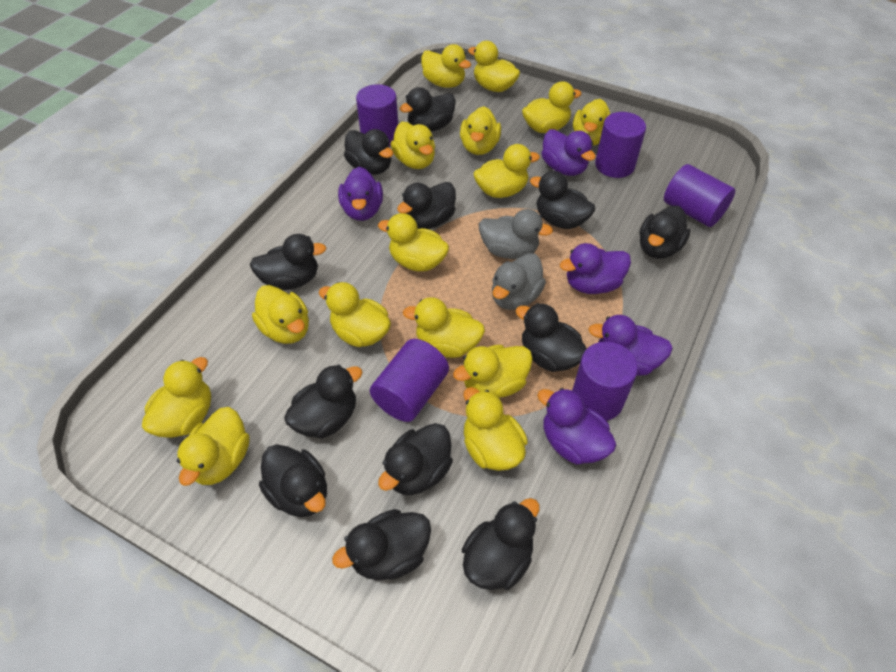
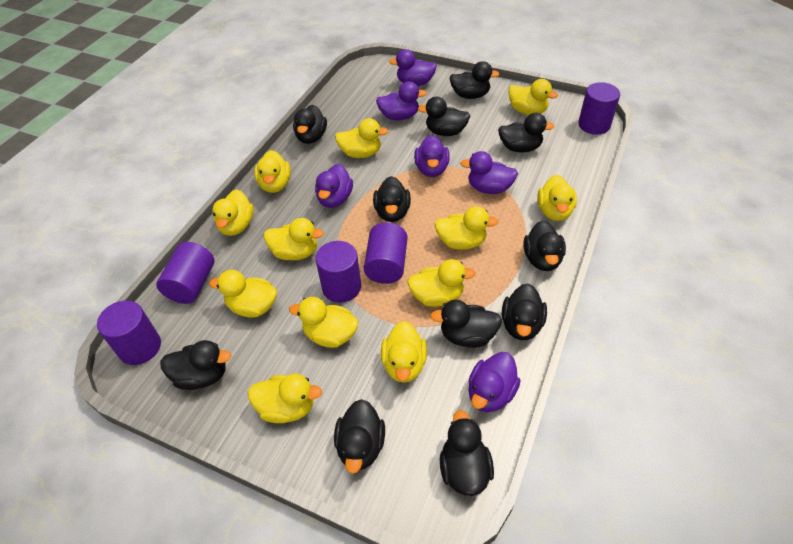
black duck: 12 -> 11
grey duck: 2 -> 0
purple duck: 5 -> 6
yellow duck: 15 -> 12

